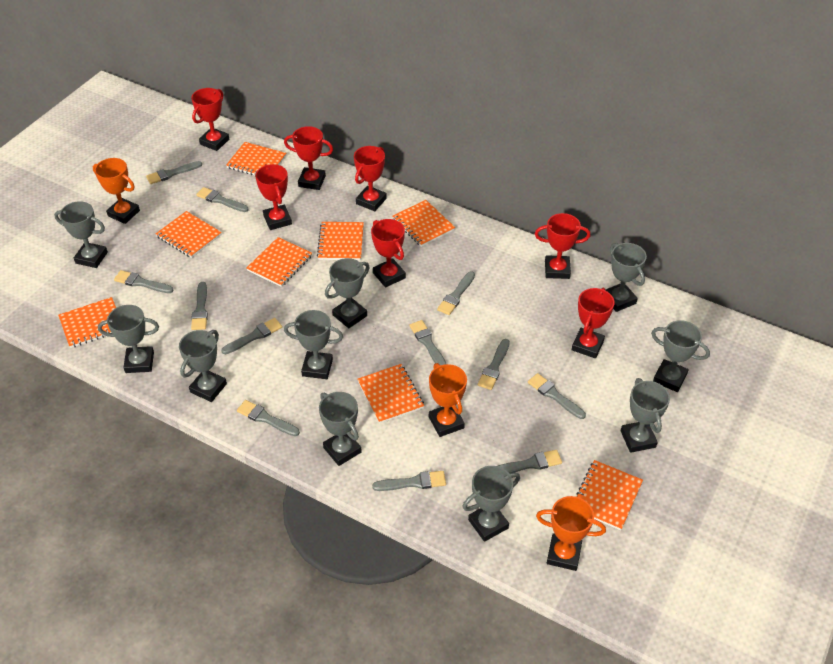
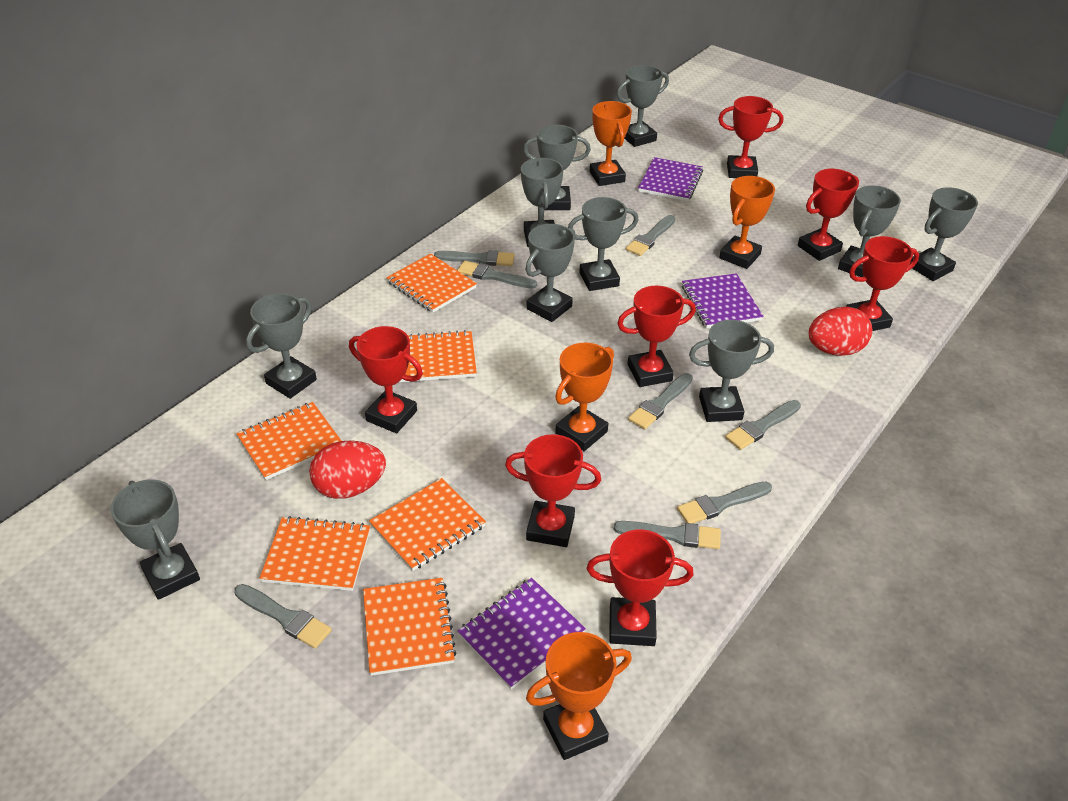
grey brush: 12 -> 8
orange notebook: 8 -> 6
orange trophy: 3 -> 4
purple notebook: 0 -> 3
red egg: 0 -> 2

